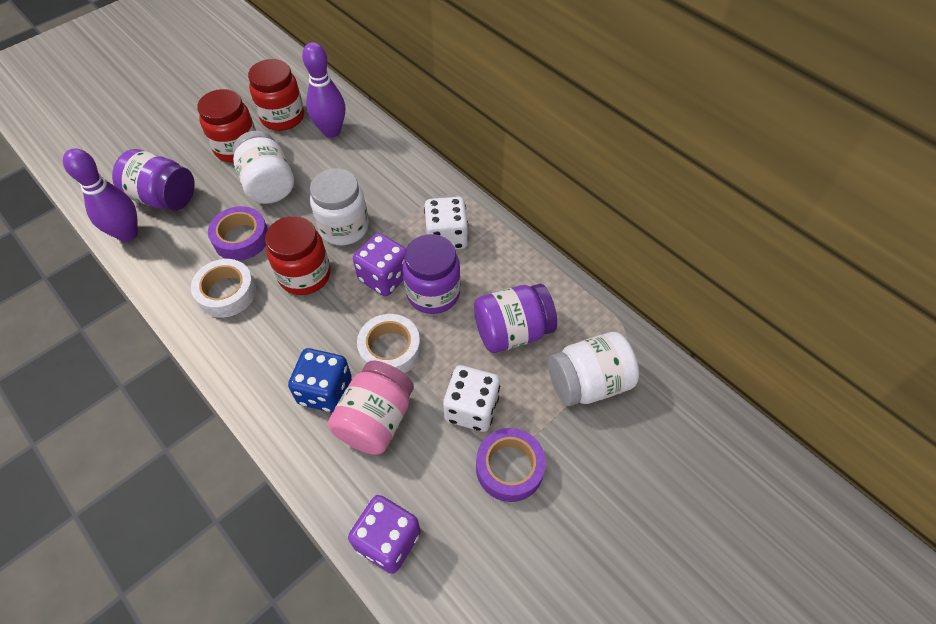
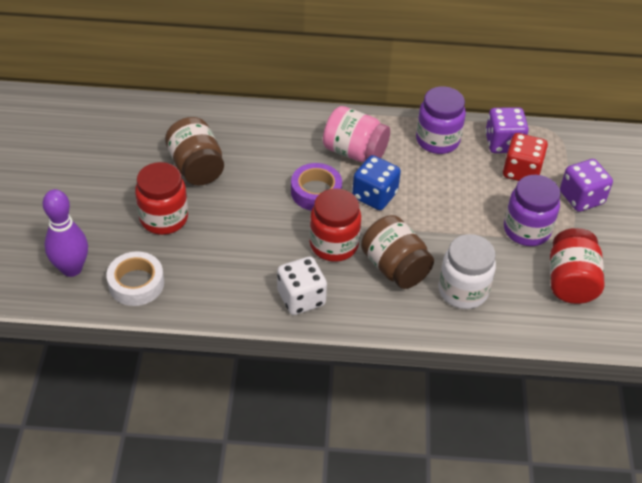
brown jar: 0 -> 2
purple bowling pin: 2 -> 1
purple jar: 3 -> 2
purple tape: 2 -> 1
red dice: 0 -> 1
white dice: 2 -> 1
white jar: 3 -> 1
white tape: 2 -> 1

